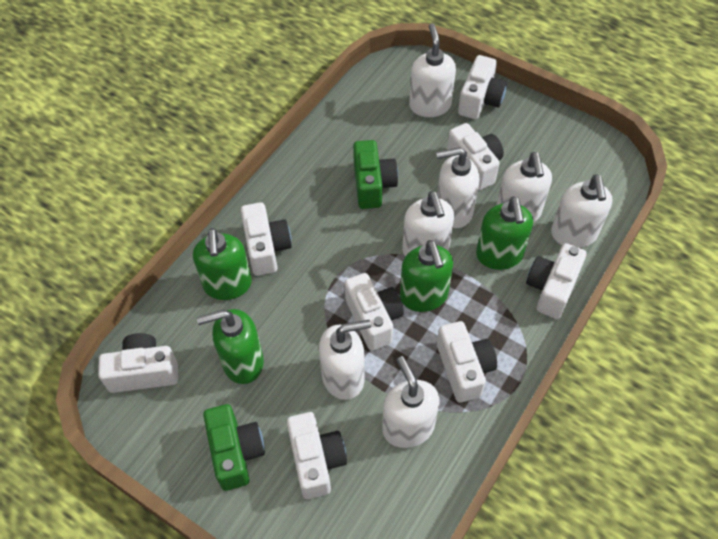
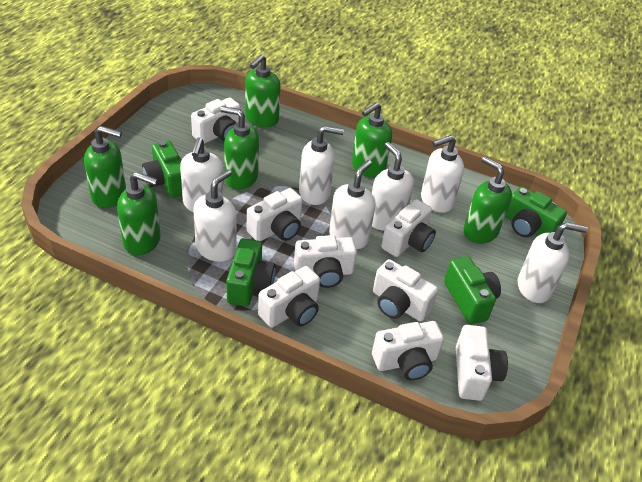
green camera: 2 -> 4
green soap dispenser: 4 -> 6

